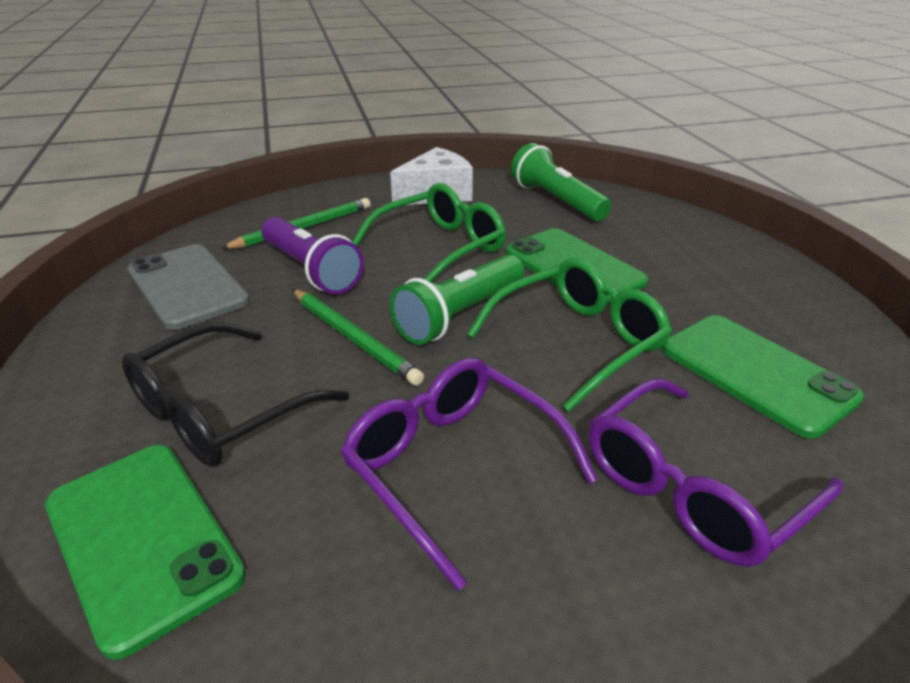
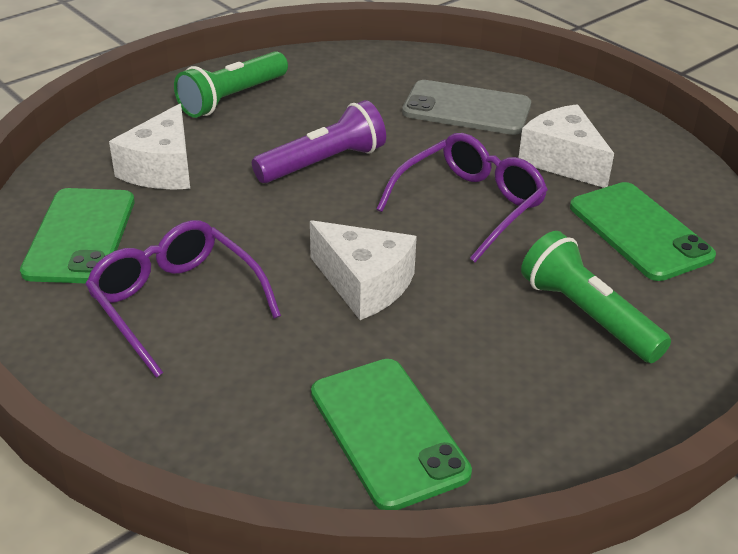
black glasses: 1 -> 0
green glasses: 2 -> 0
green pencil: 2 -> 0
white cheese: 1 -> 3

